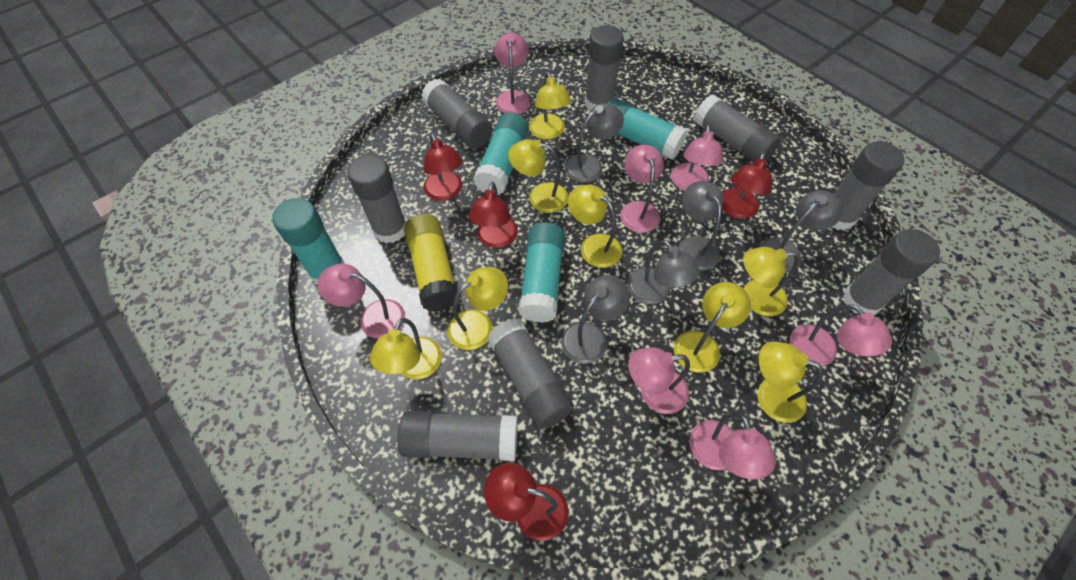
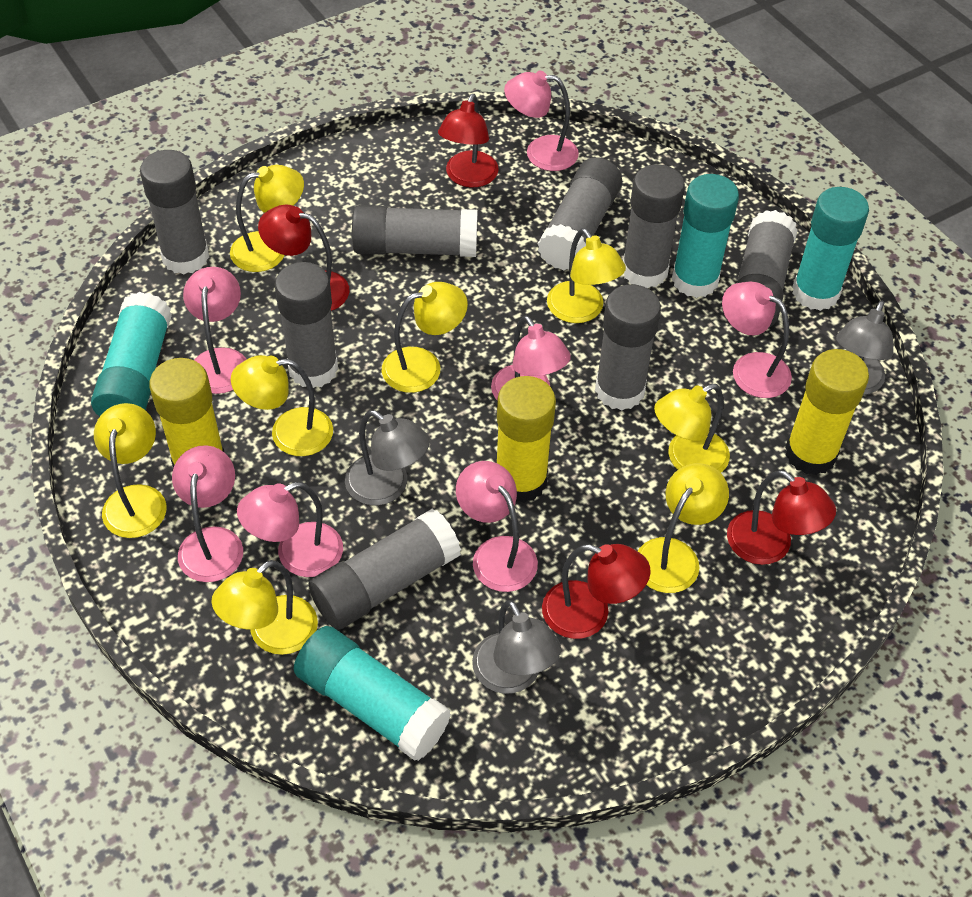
grey lamp: 5 -> 3
yellow glue stick: 1 -> 3

